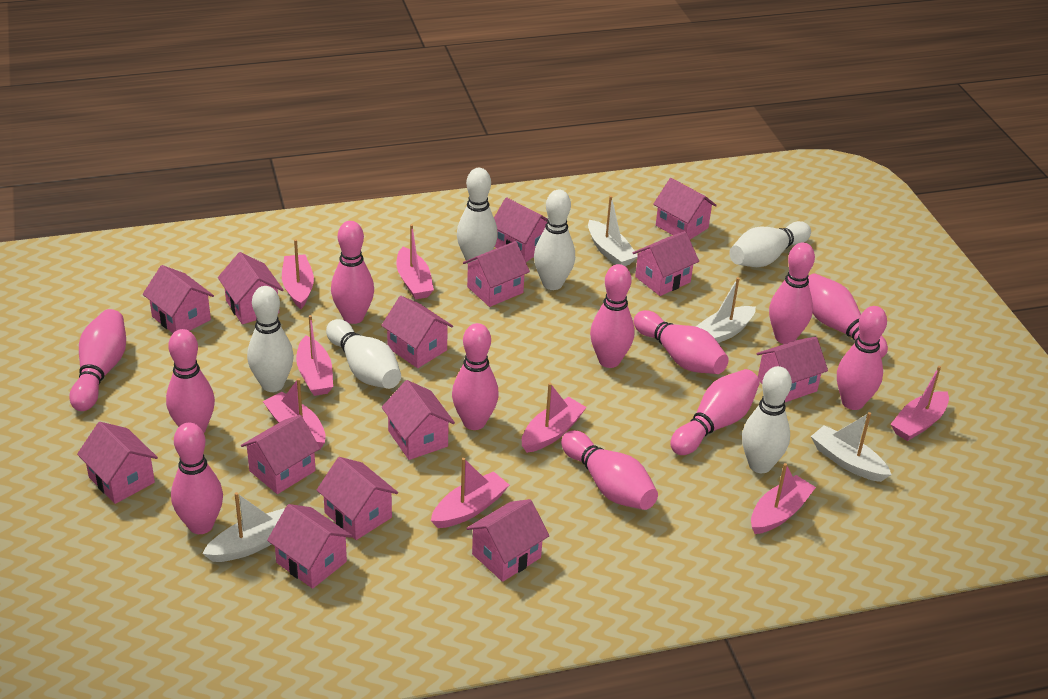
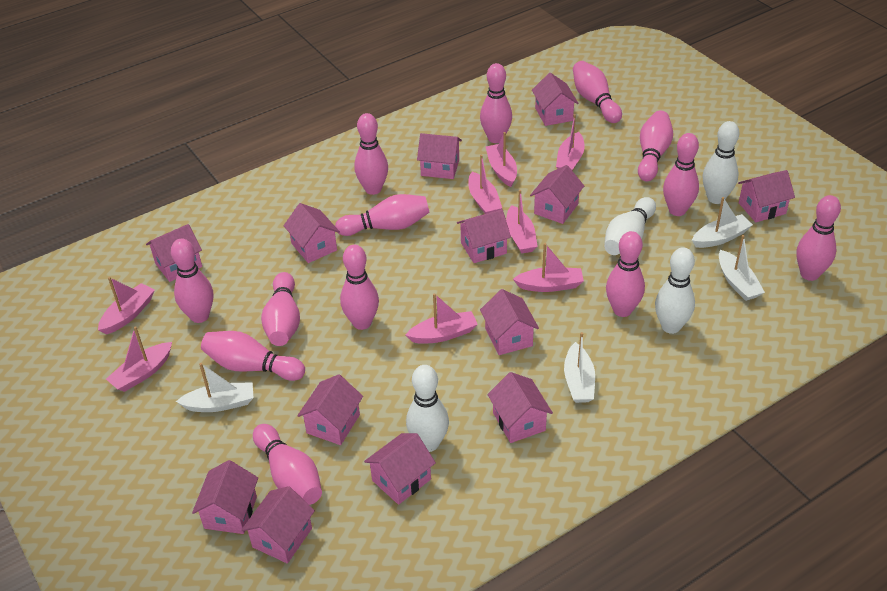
pink bowling pin: 12 -> 13
pink house: 14 -> 13
white bowling pin: 6 -> 4

